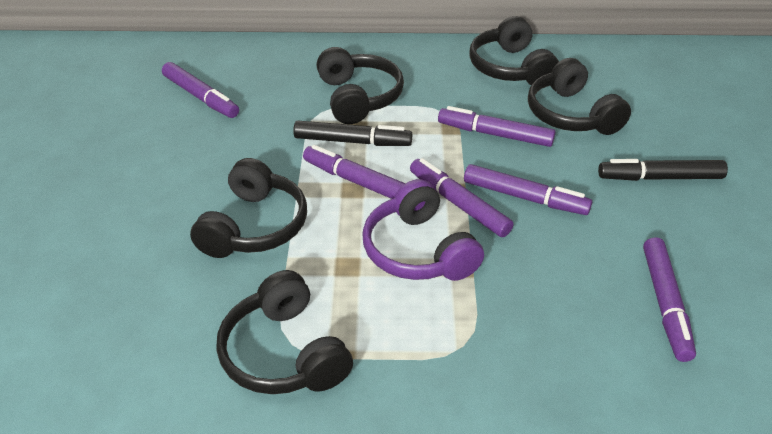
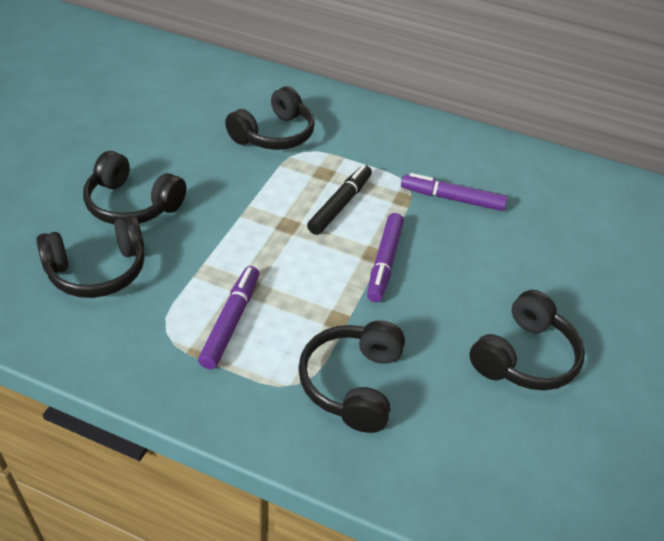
black marker: 2 -> 1
purple headphones: 1 -> 0
purple marker: 6 -> 3

